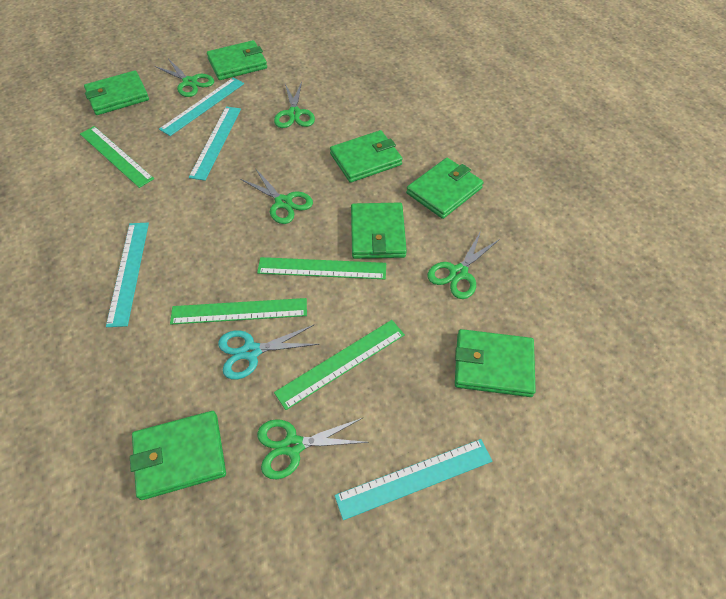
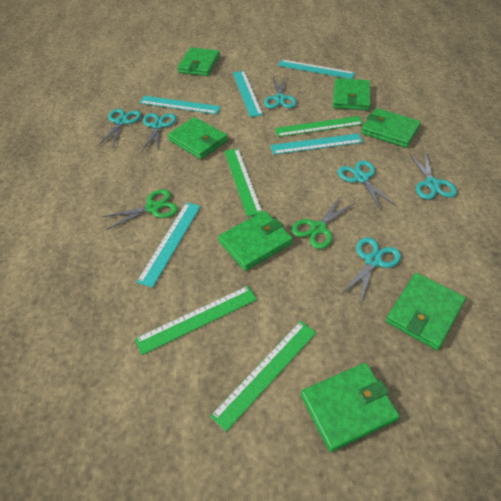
green scissors: 5 -> 2
turquoise ruler: 4 -> 5
turquoise scissors: 1 -> 6

